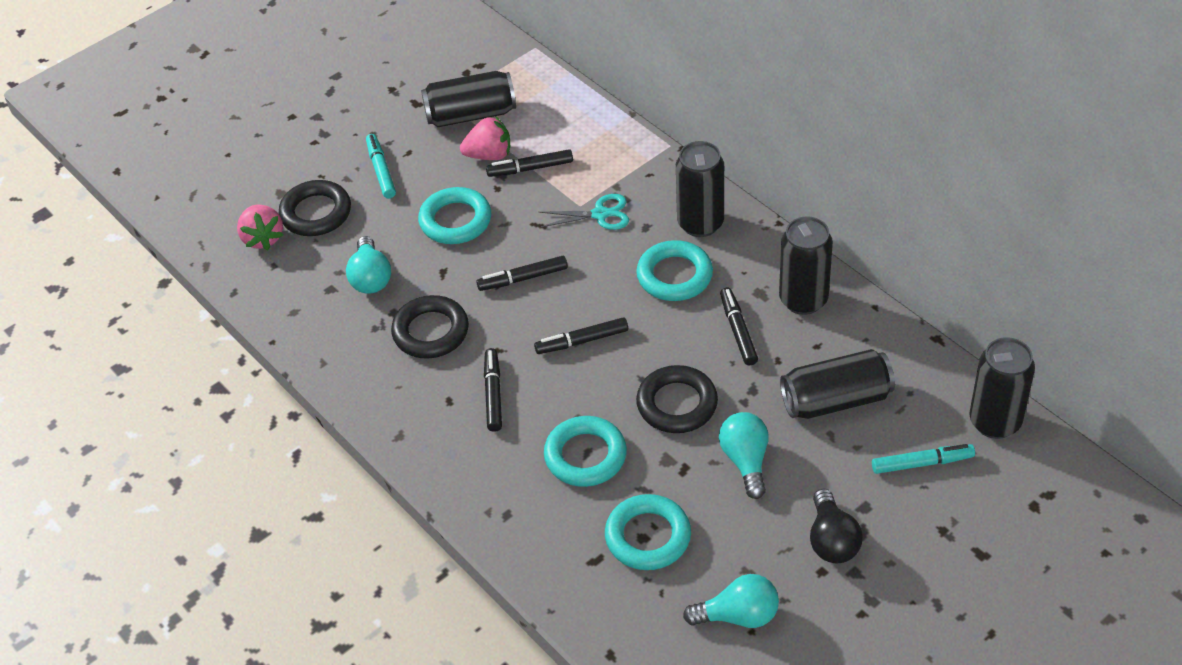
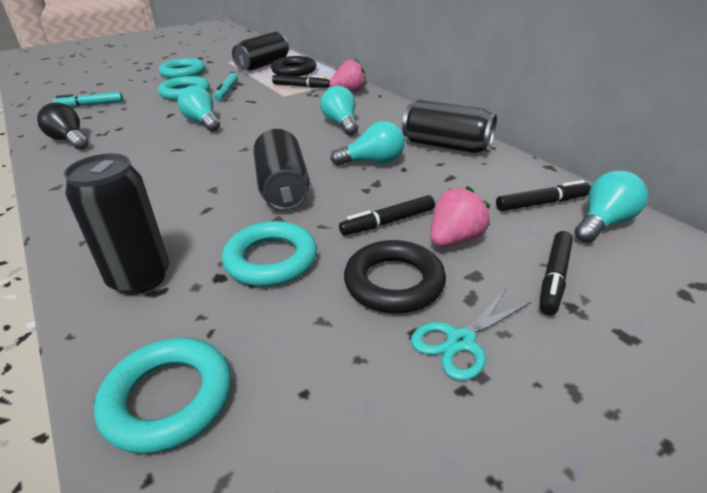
black can: 5 -> 4
black marker: 5 -> 4
black ring: 3 -> 2
turquoise light bulb: 3 -> 4

